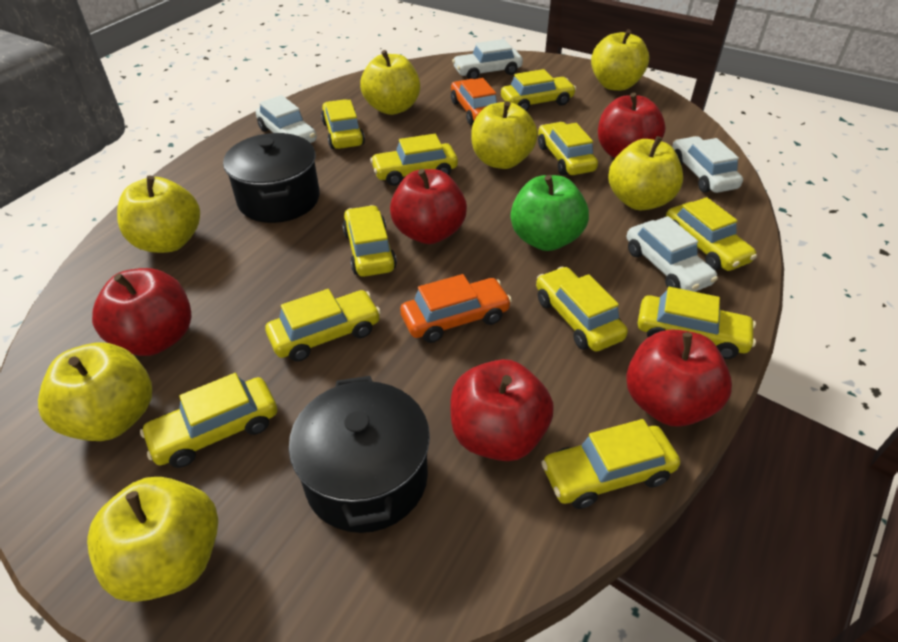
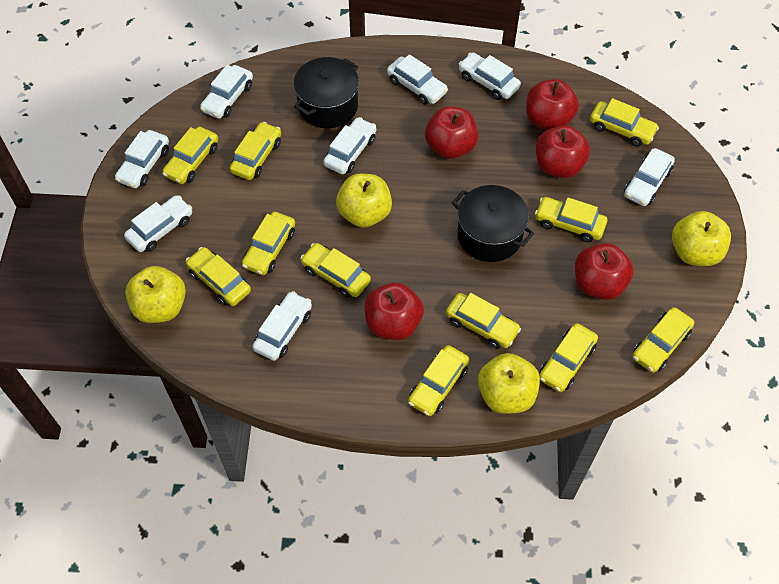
green apple: 1 -> 0
orange car: 2 -> 0
white car: 4 -> 8
yellow apple: 7 -> 4

